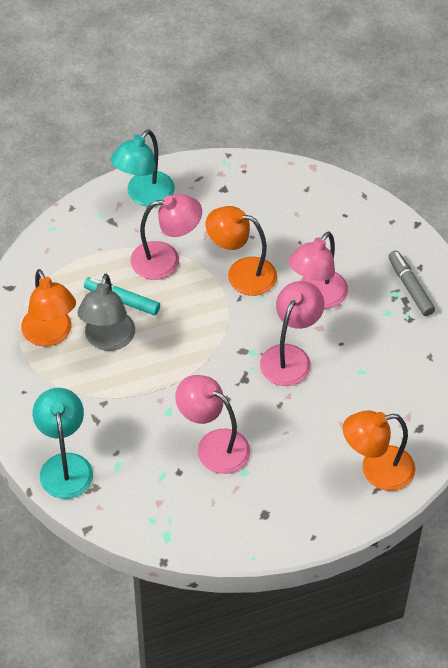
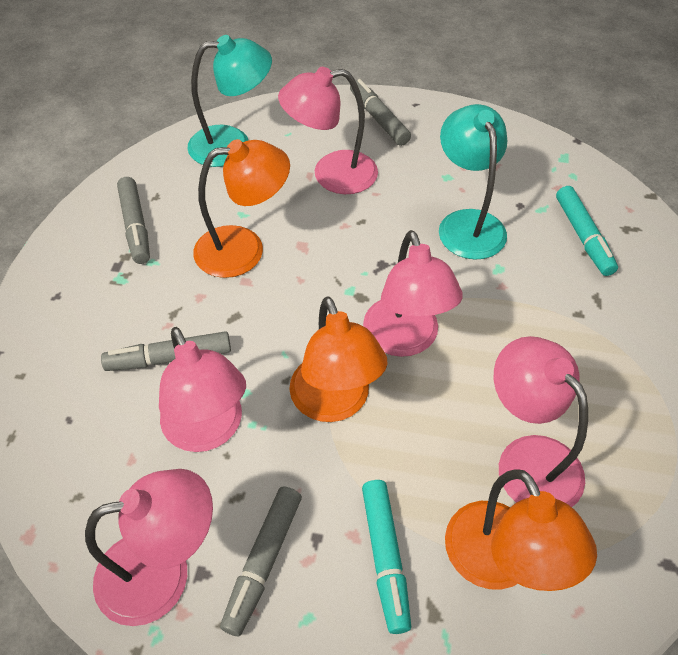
grey lamp: 1 -> 0
grey marker: 1 -> 4
pink lamp: 4 -> 5
turquoise marker: 1 -> 2

